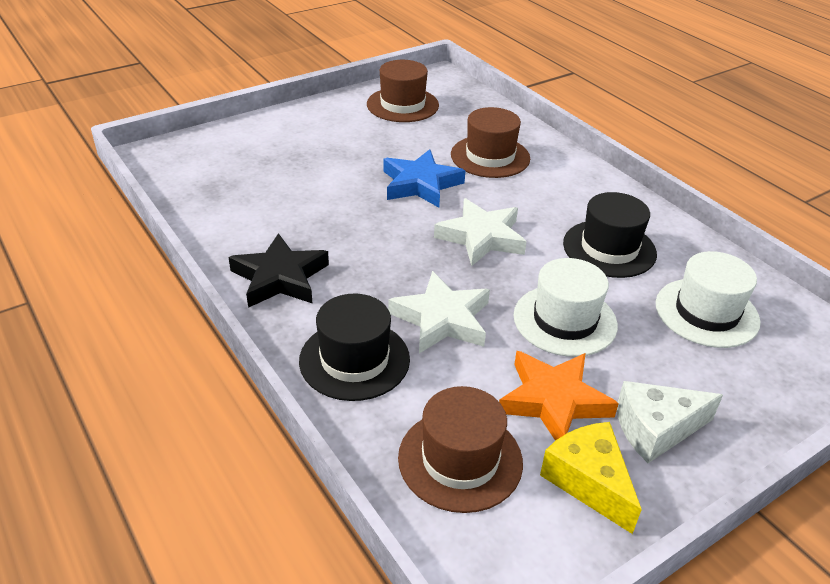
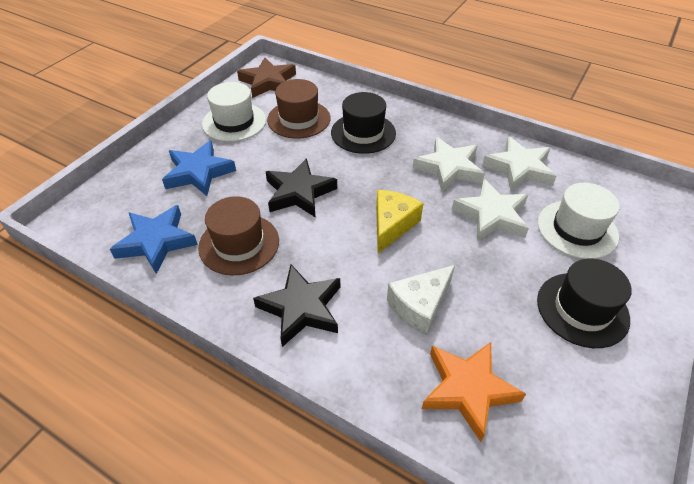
black star: 1 -> 2
blue star: 1 -> 2
brown hat: 3 -> 2
brown star: 0 -> 1
white star: 2 -> 3

